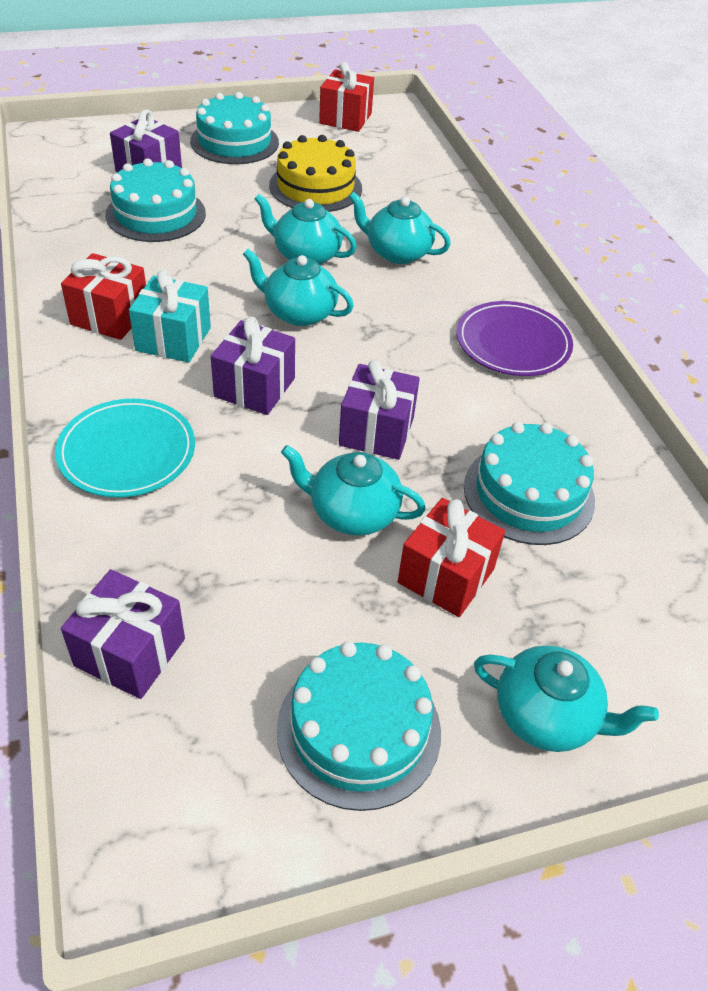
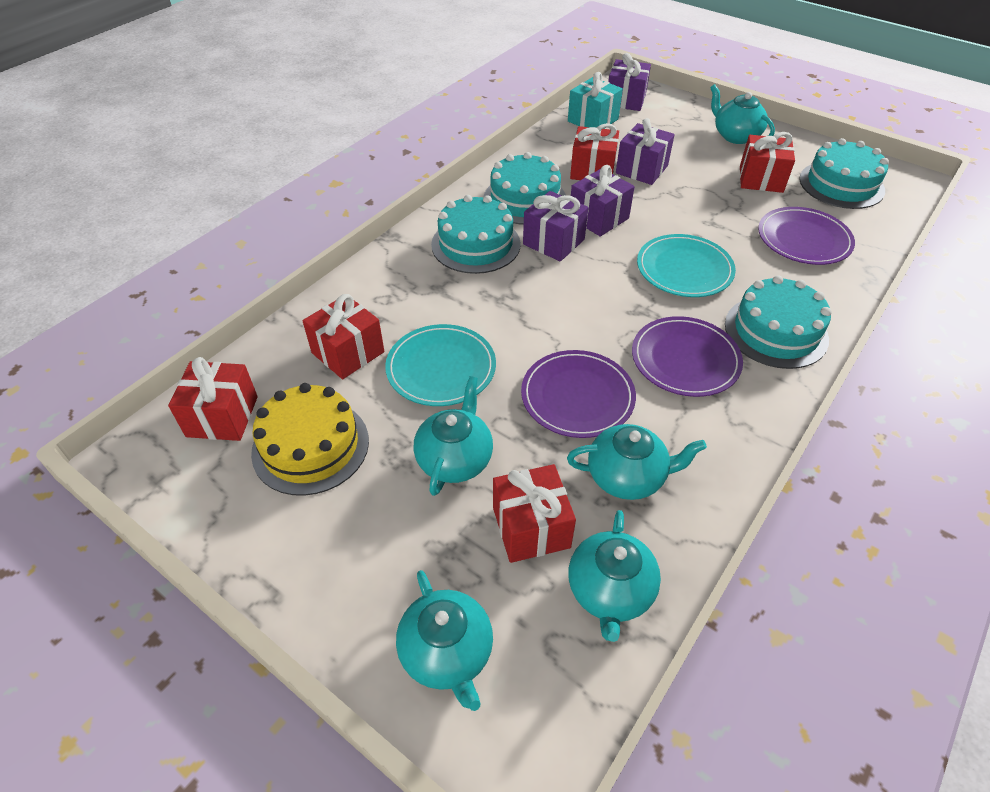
purple plate: 1 -> 3
red gift: 3 -> 5
turquoise plate: 1 -> 2

